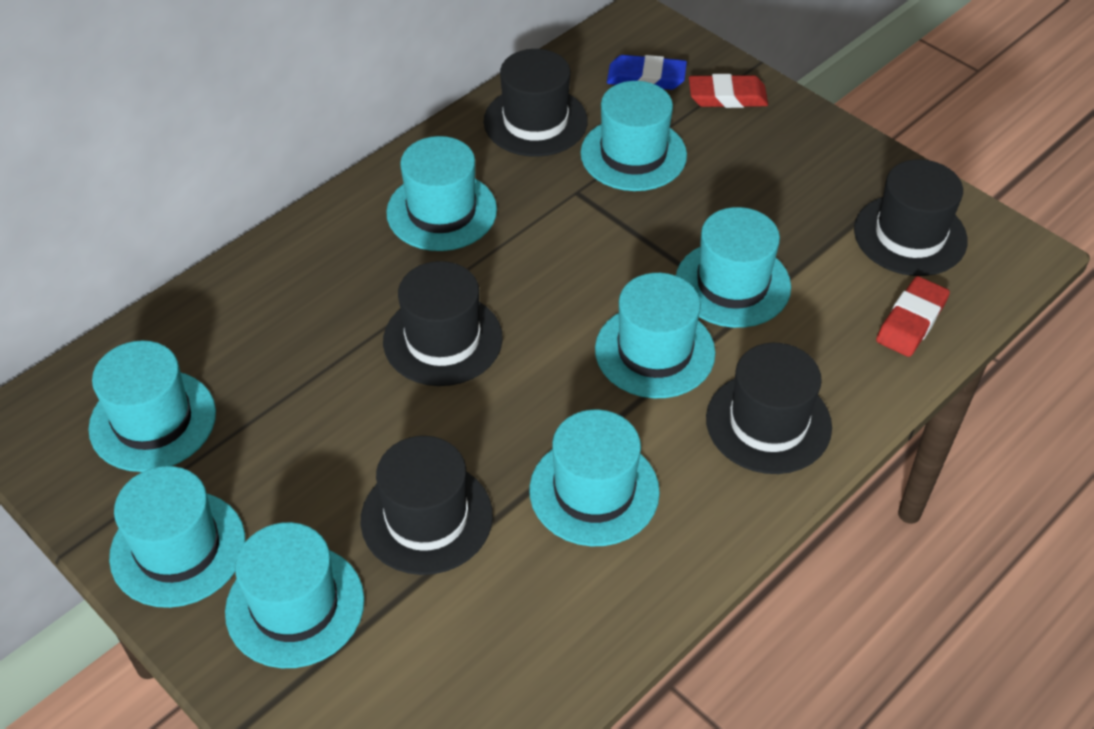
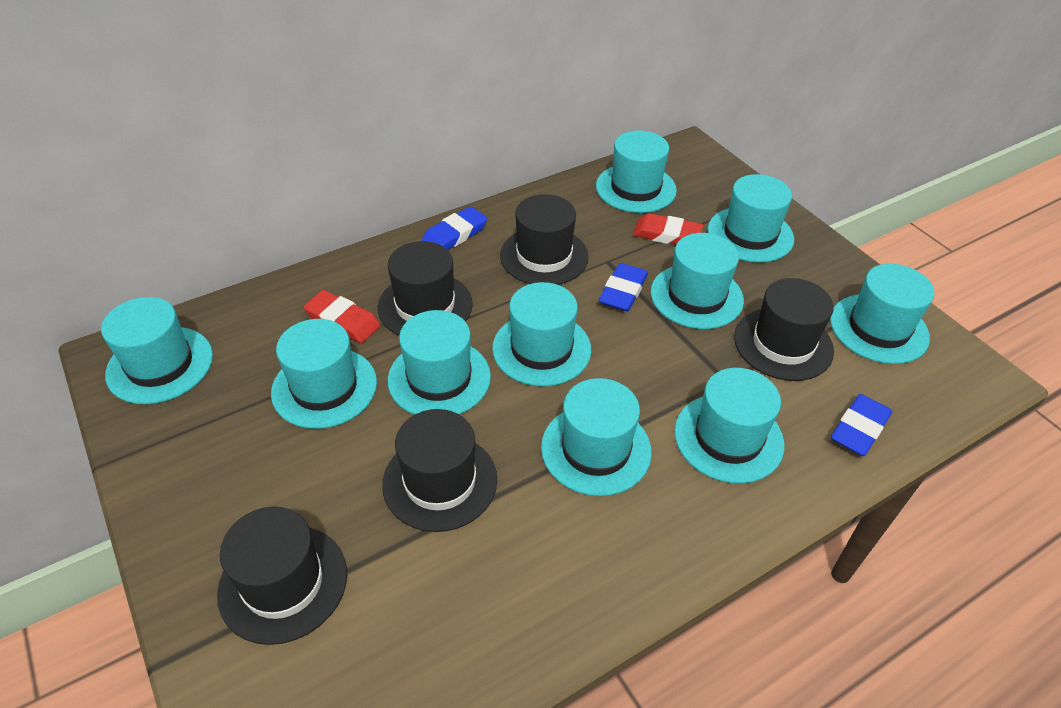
blue eraser: 1 -> 3
turquoise hat: 8 -> 10

